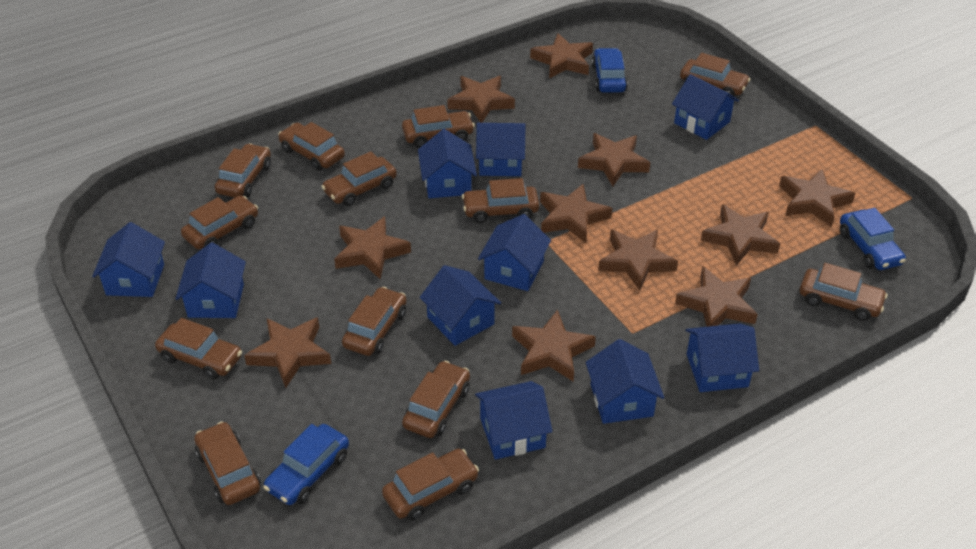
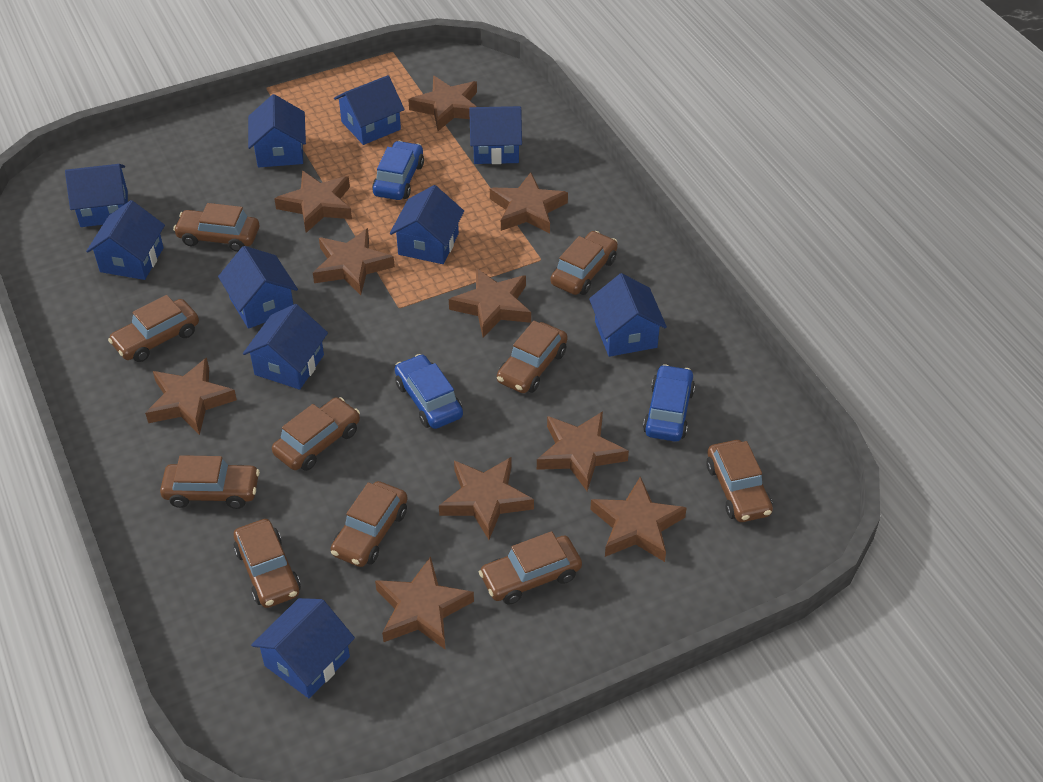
brown car: 13 -> 10
brown star: 11 -> 10

